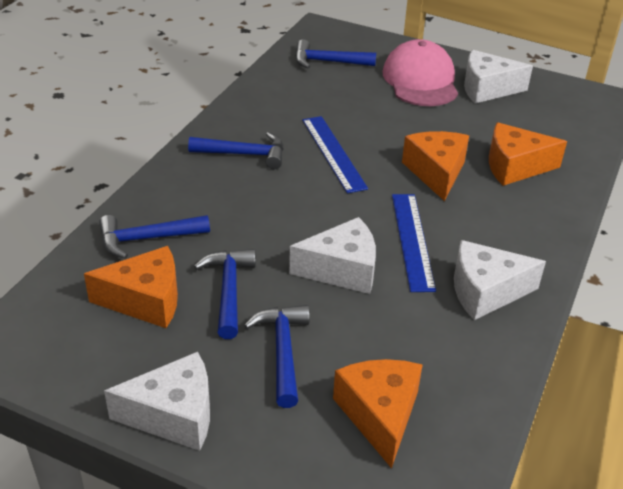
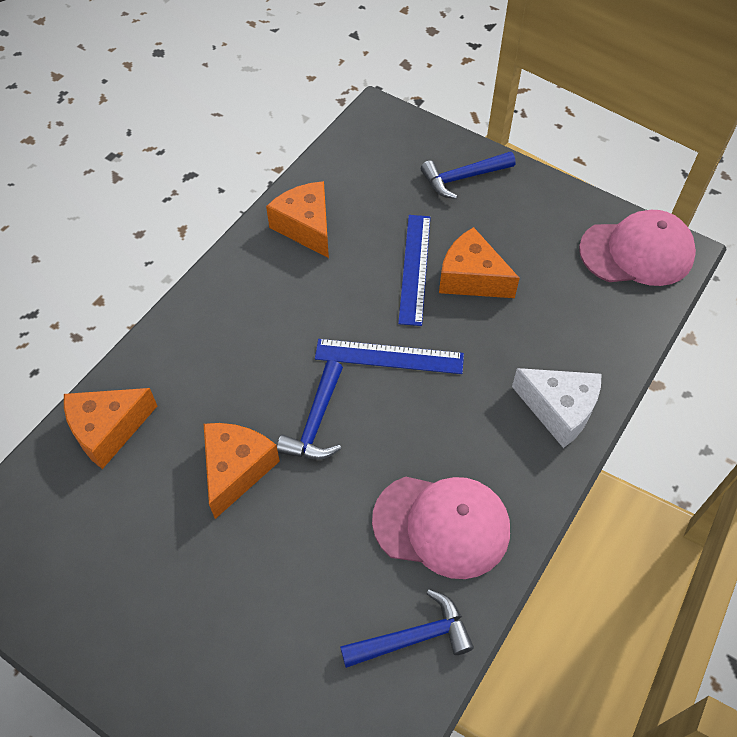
blue hammer: 5 -> 3
pink cap: 1 -> 2
white cheese: 4 -> 1

